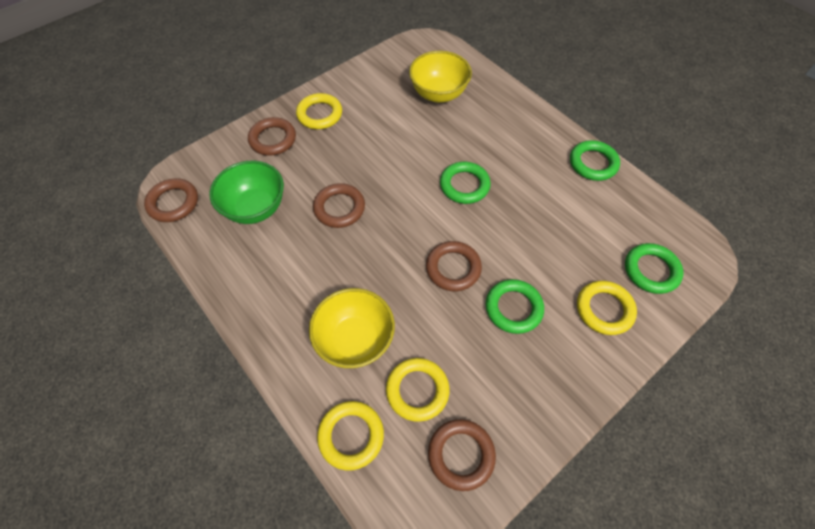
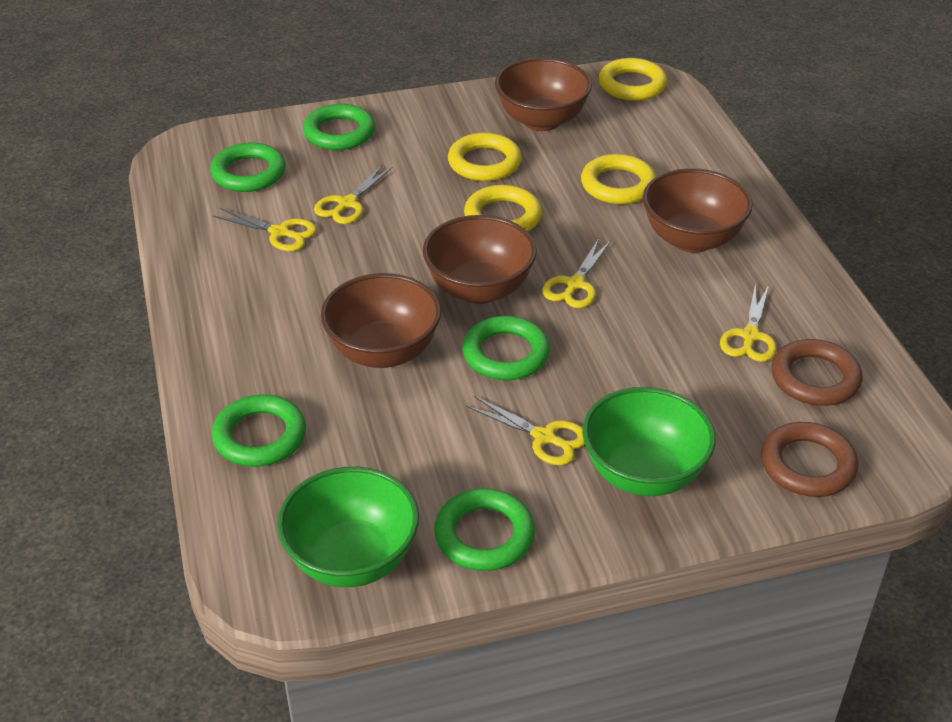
brown bowl: 0 -> 4
brown ring: 5 -> 2
green bowl: 1 -> 2
green ring: 4 -> 5
yellow bowl: 2 -> 0
yellow scissors: 0 -> 5

